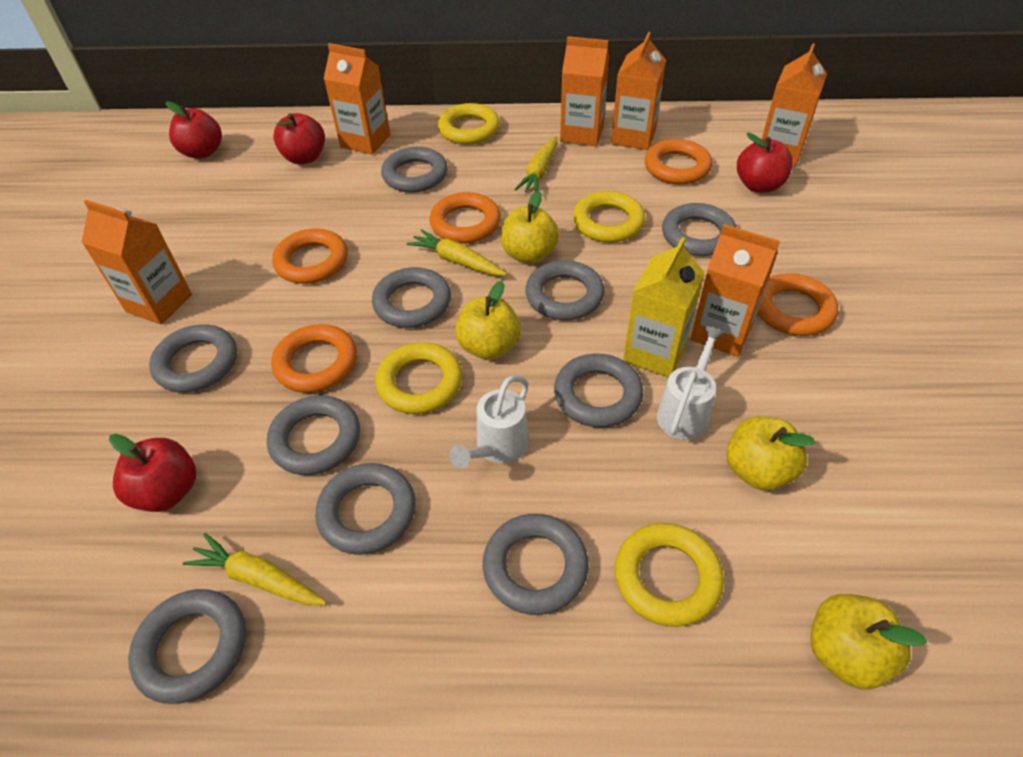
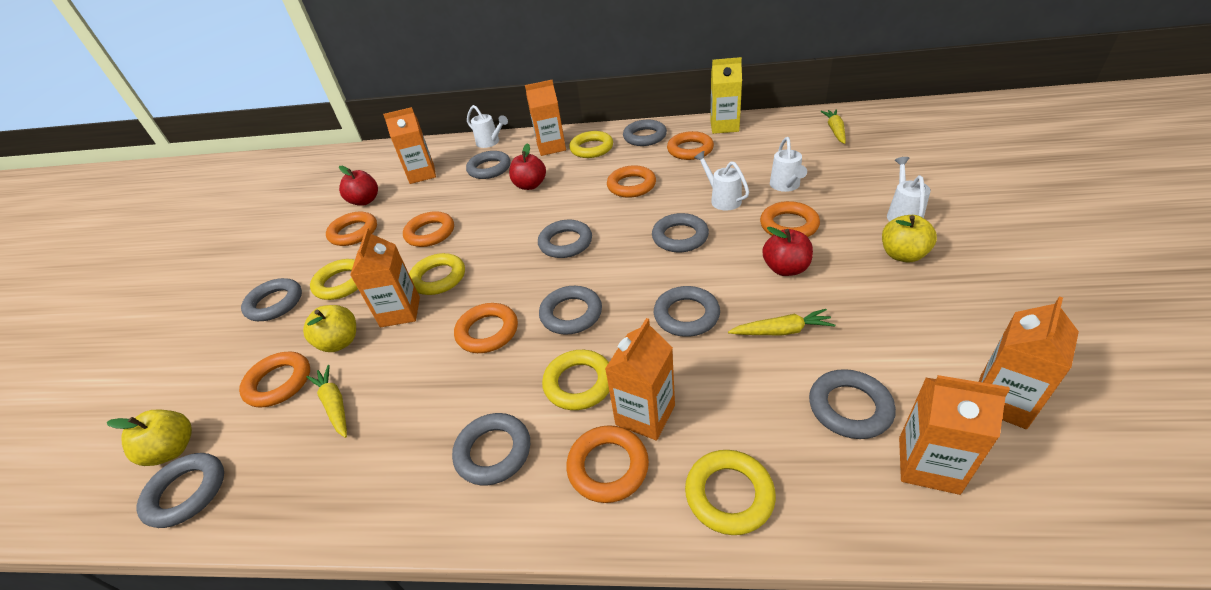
orange ring: 5 -> 8
red apple: 4 -> 3
white watering can: 2 -> 4
yellow apple: 4 -> 3
yellow ring: 4 -> 5

